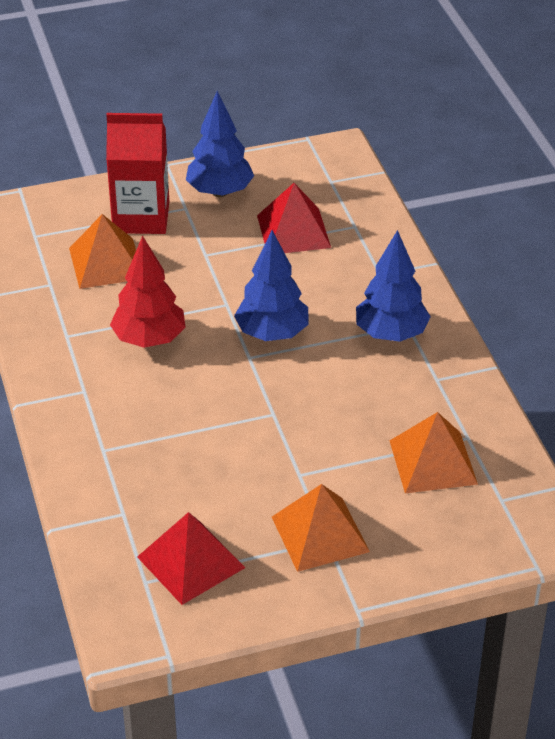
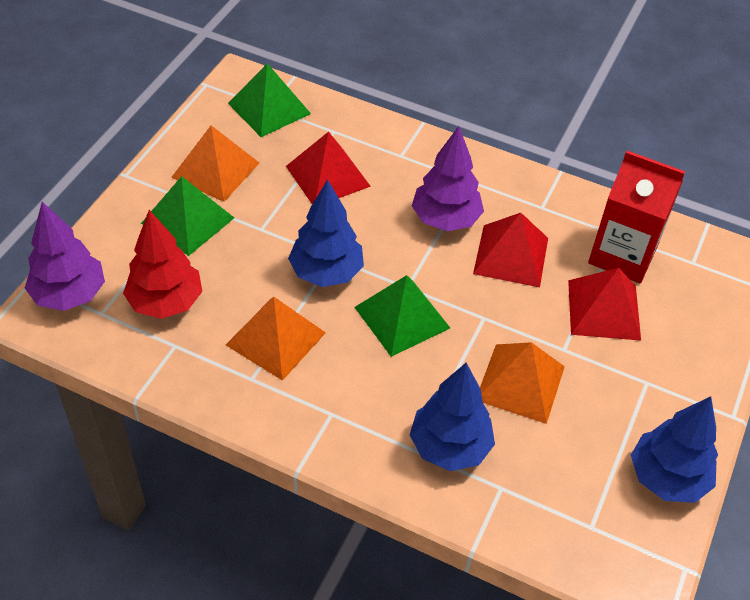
green pyramid: 0 -> 3
purple tree: 0 -> 2
red pyramid: 2 -> 3

